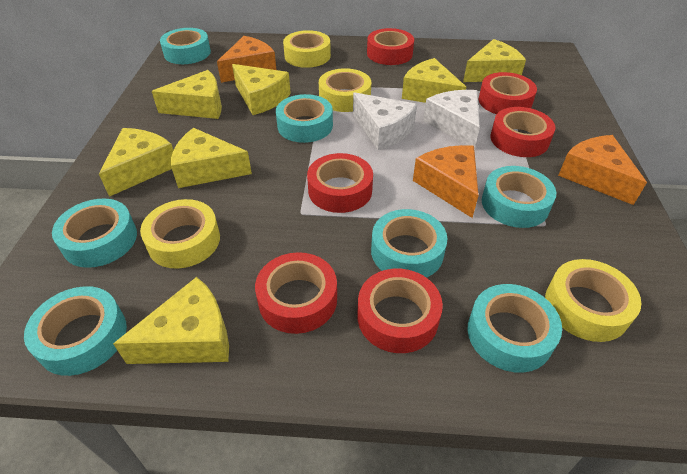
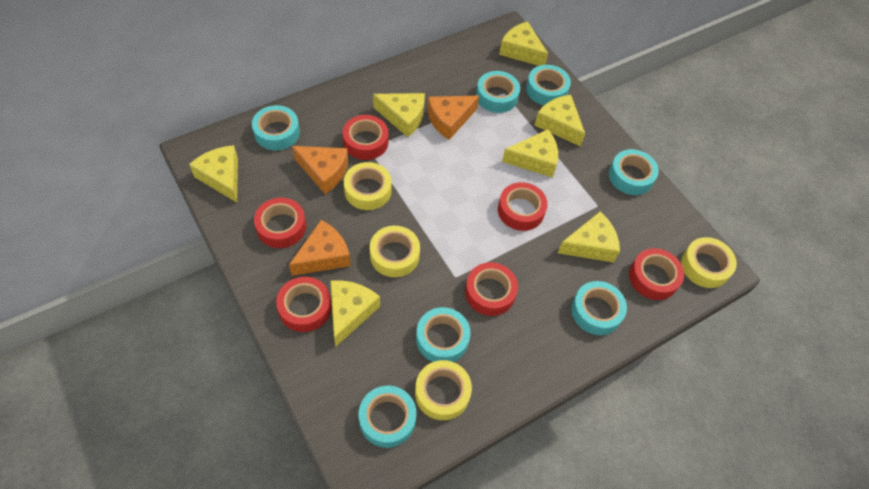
white cheese: 2 -> 0

